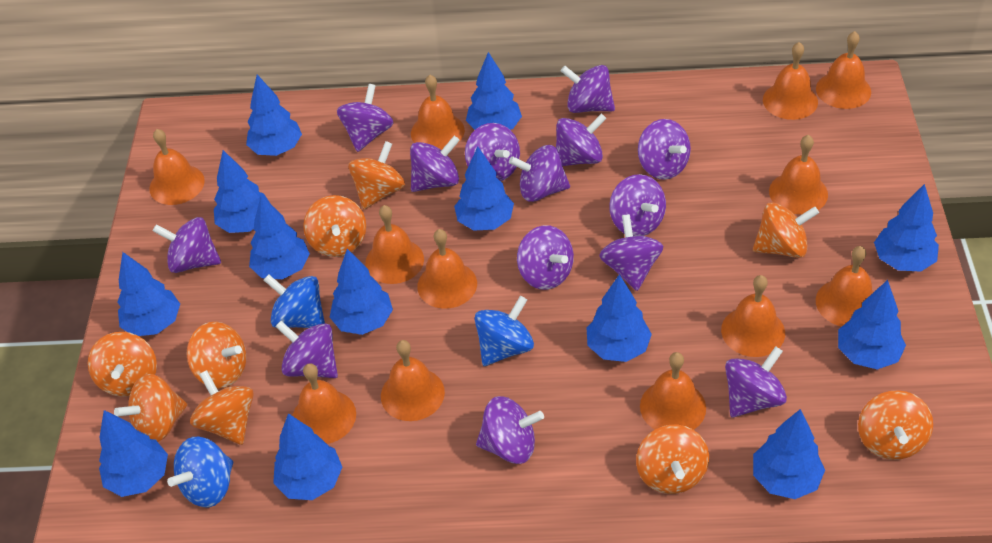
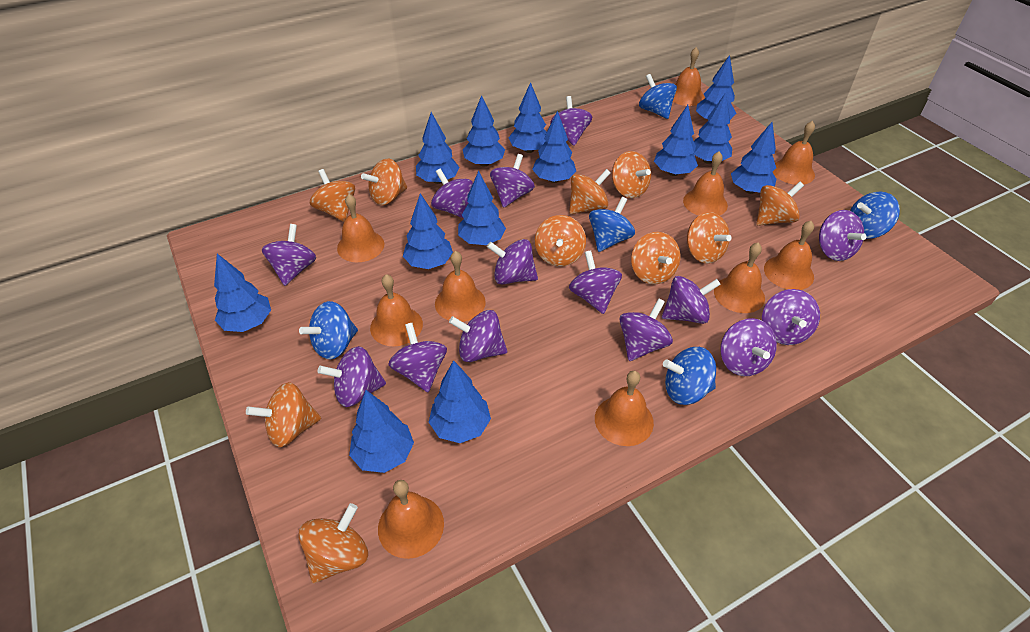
blue spinning top: 3 -> 5
orange bell: 12 -> 10
orange spinning top: 9 -> 10

